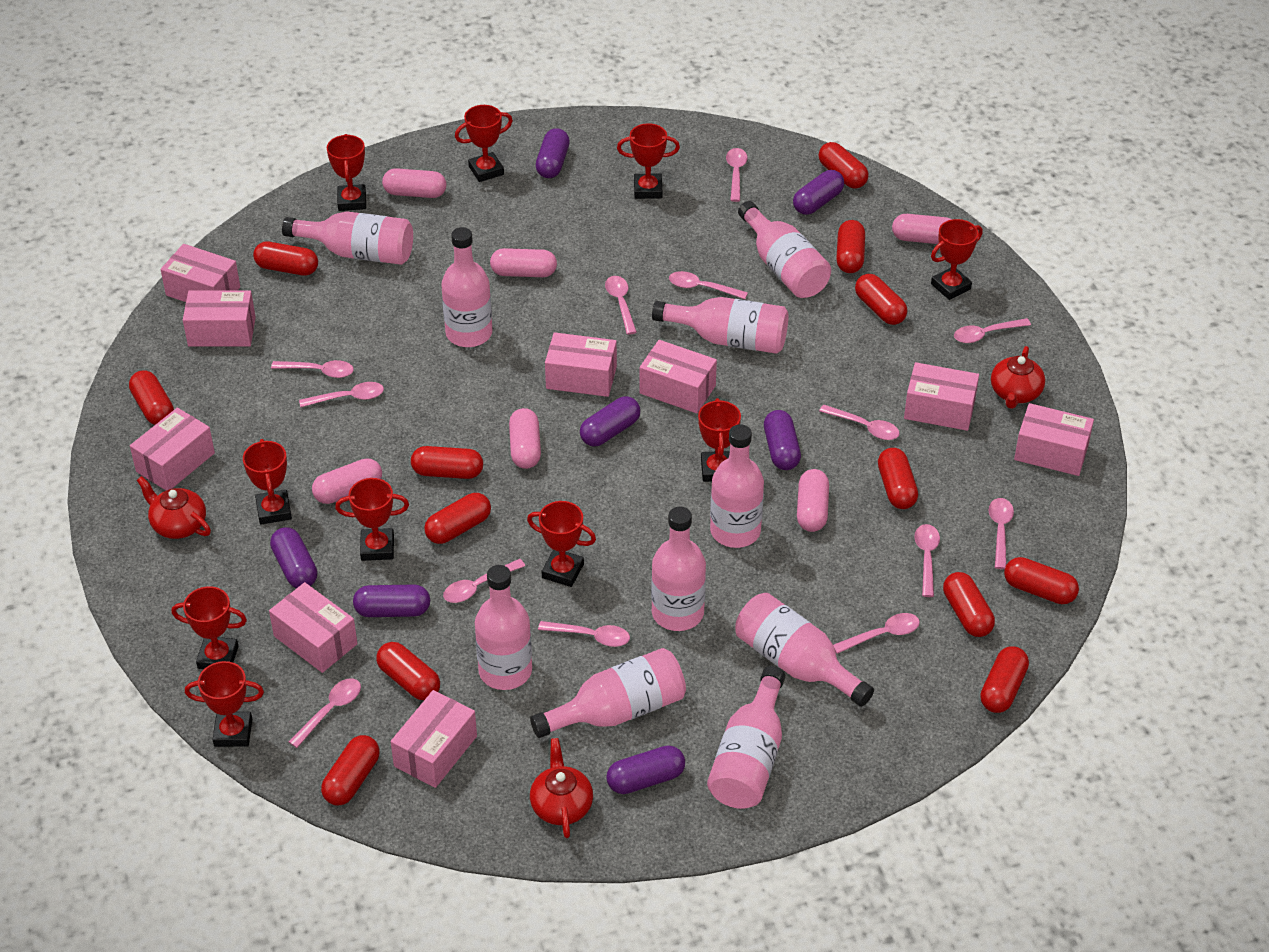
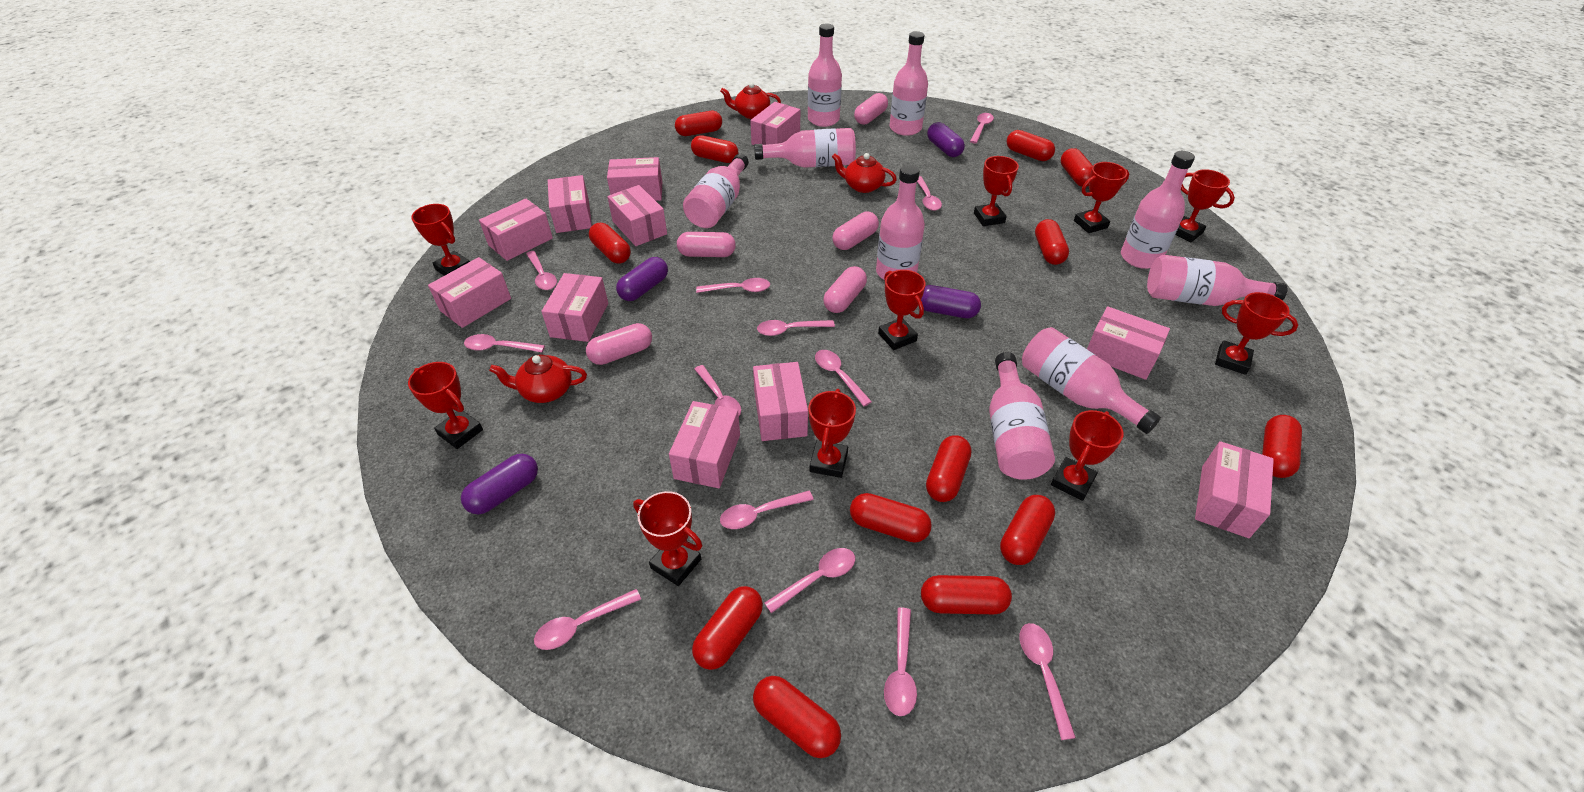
pink bottle: 10 -> 9
pink box: 9 -> 11
pink capsule: 6 -> 5
purple capsule: 7 -> 4

